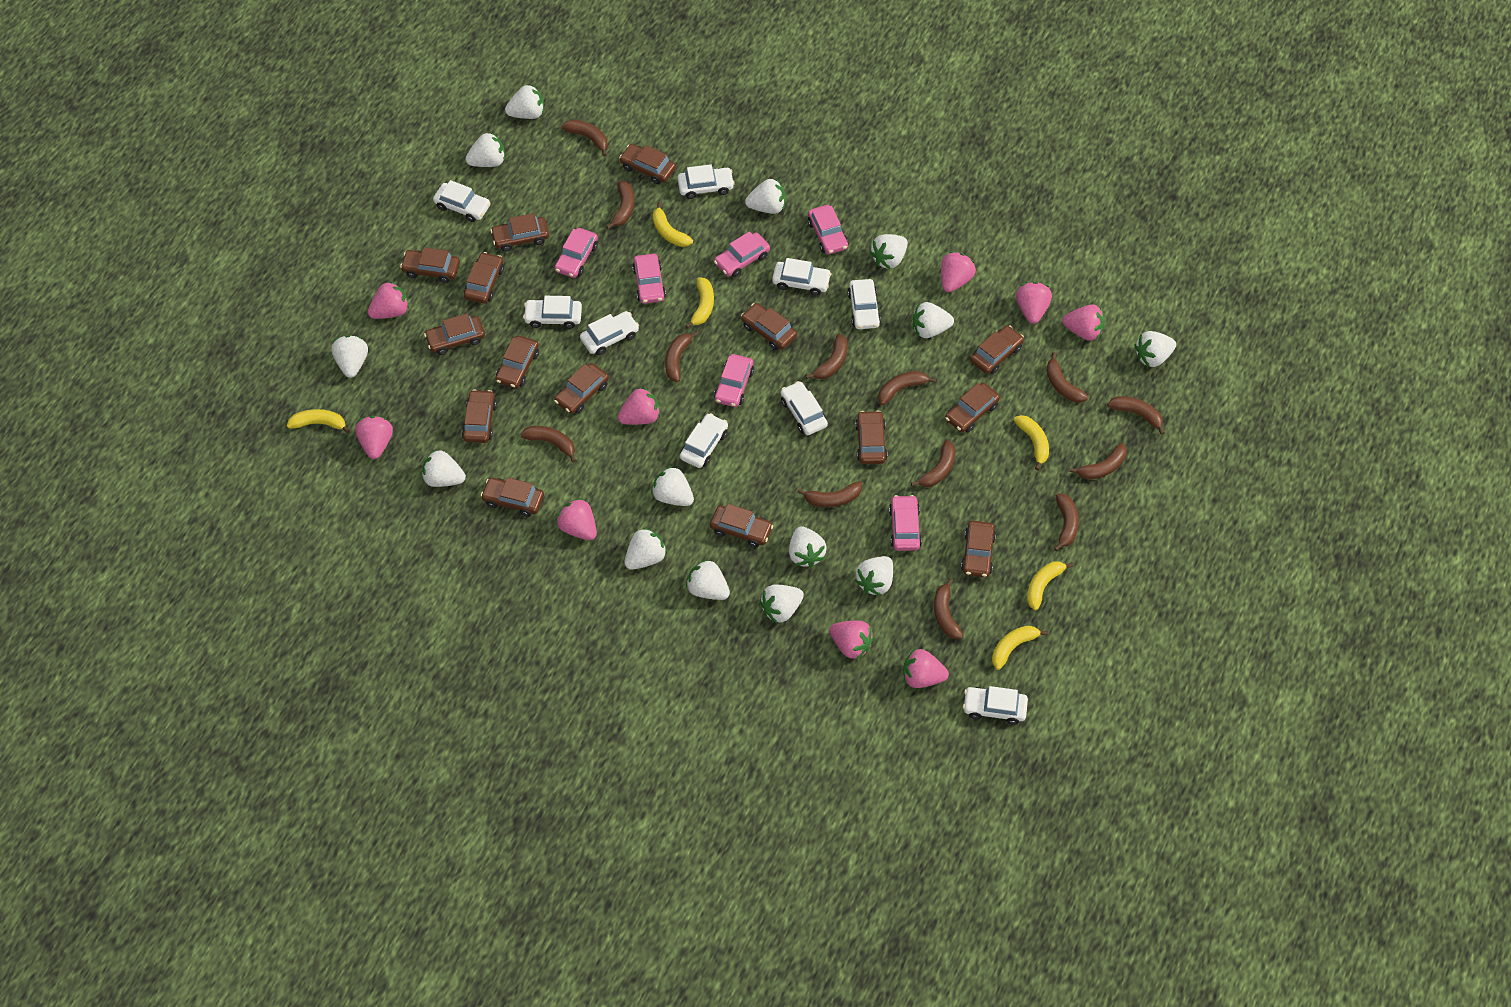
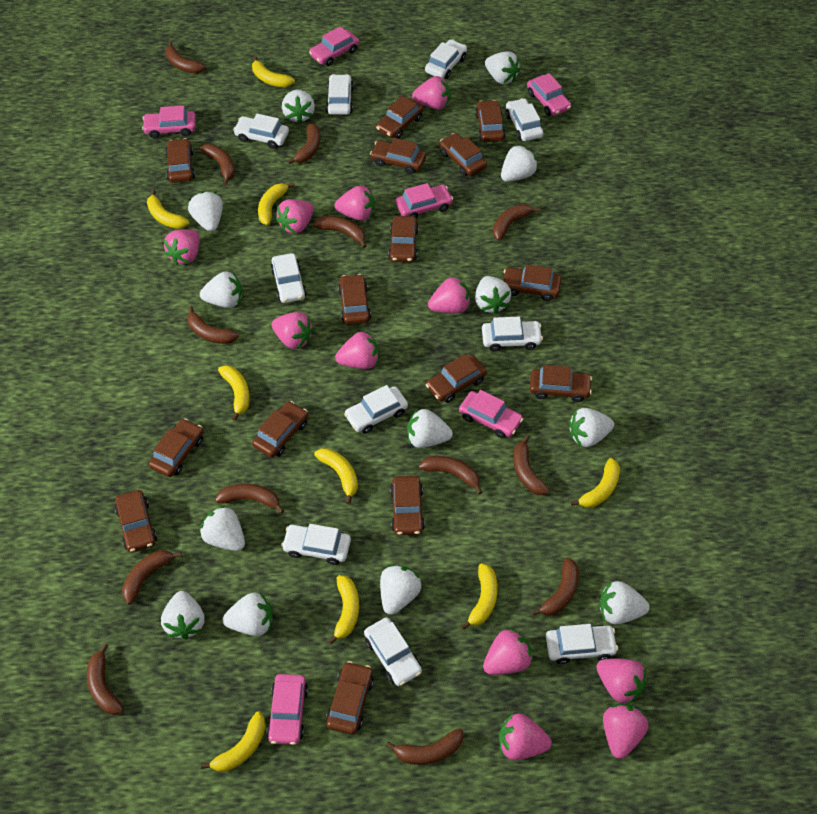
pink strawberry: 9 -> 11
white car: 9 -> 10
white strawberry: 14 -> 13
yellow banana: 6 -> 9

